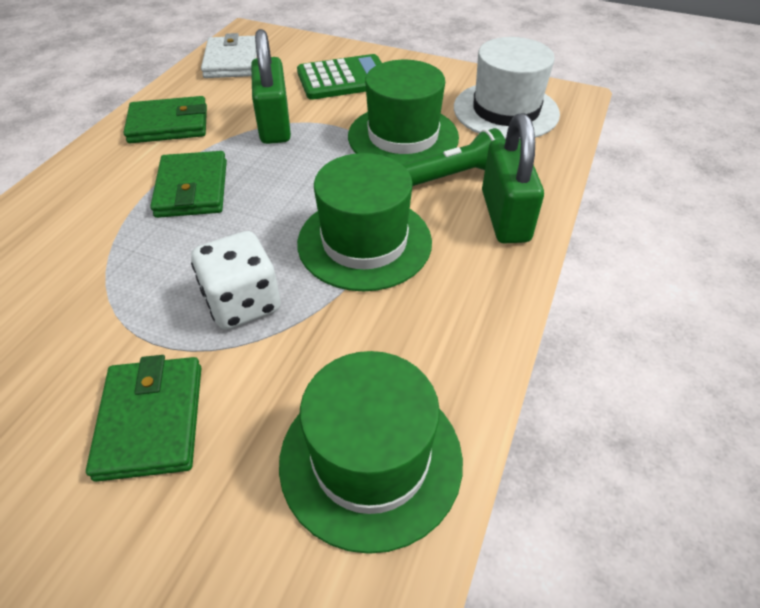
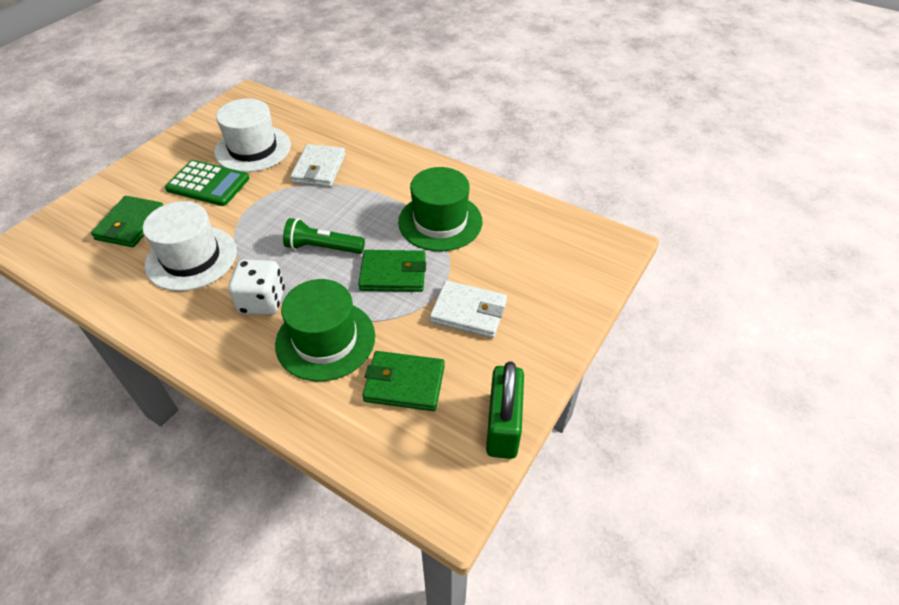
green hat: 3 -> 2
green padlock: 2 -> 1
white hat: 1 -> 2
white wallet: 1 -> 2

